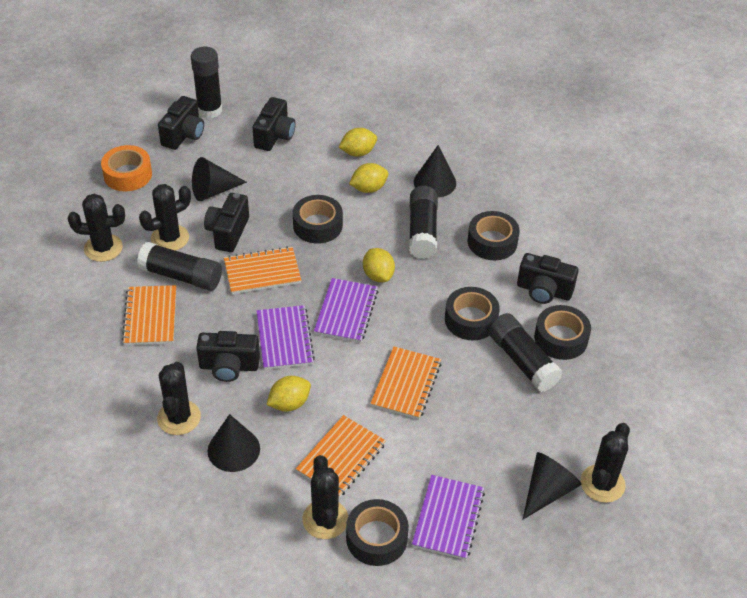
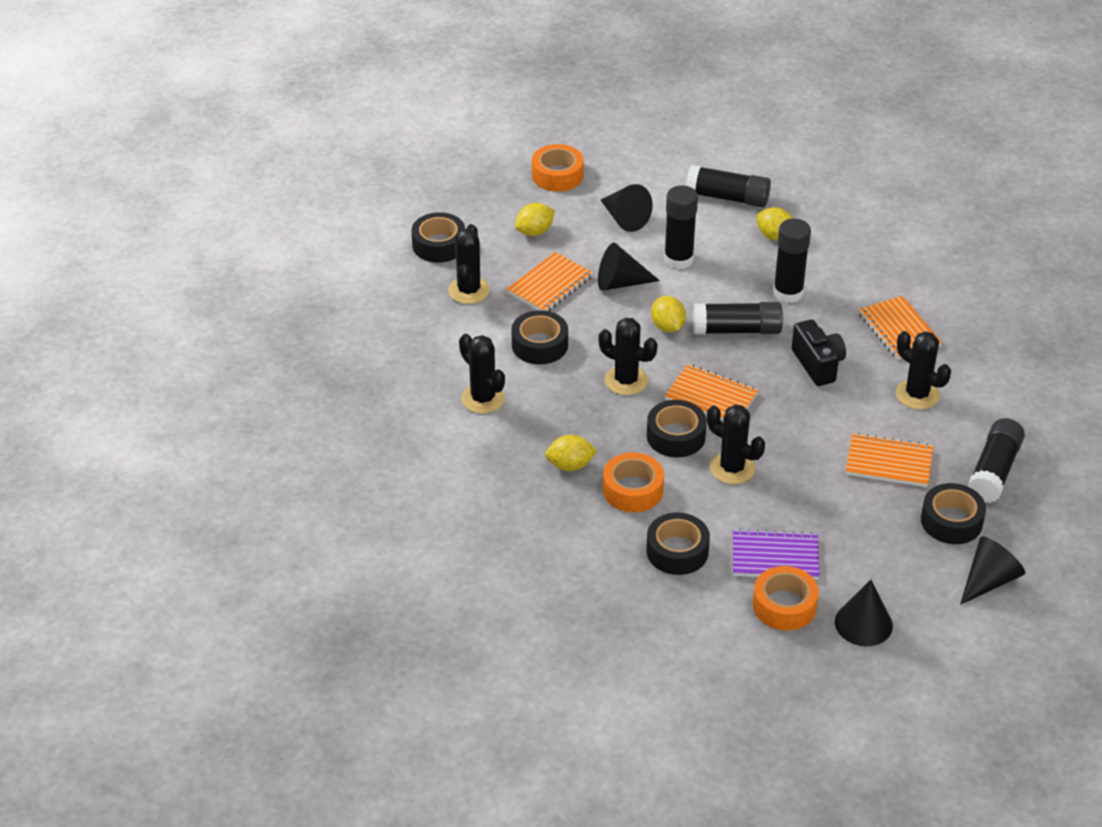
black camera: 5 -> 1
black glue stick: 4 -> 5
orange tape: 1 -> 3
purple notebook: 3 -> 1

